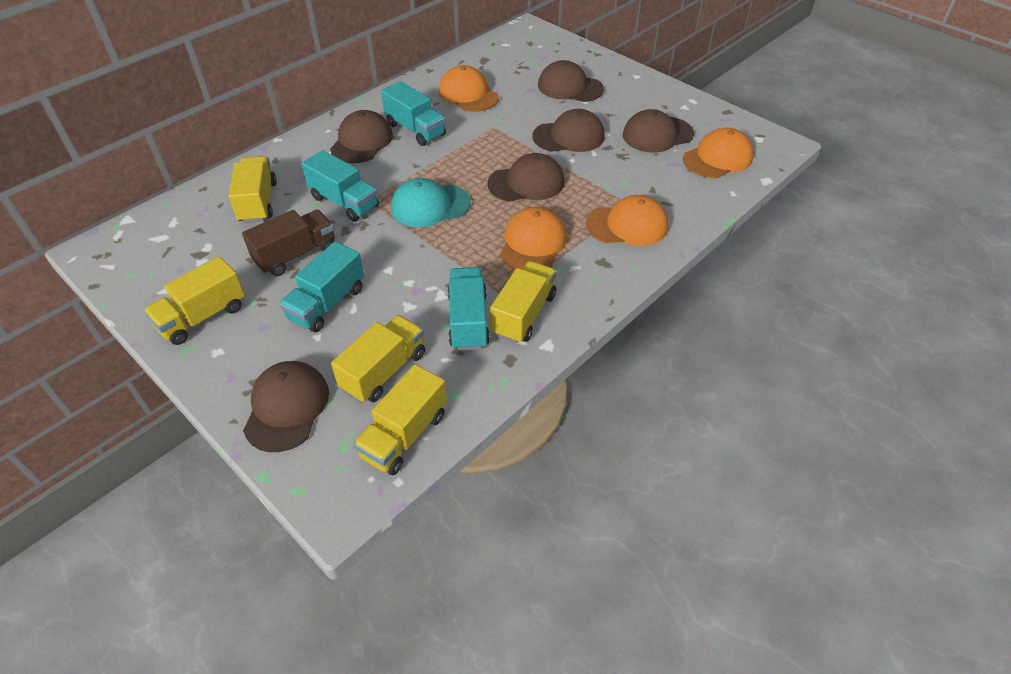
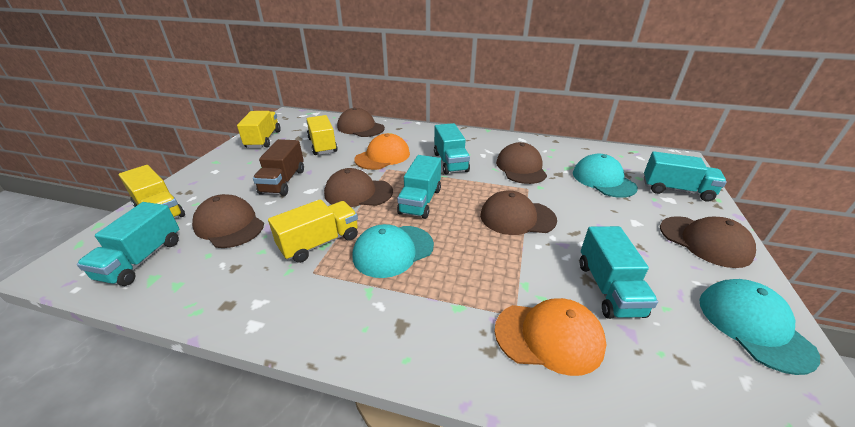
orange cap: 4 -> 2
turquoise cap: 1 -> 3
turquoise truck: 4 -> 5
yellow truck: 5 -> 4

